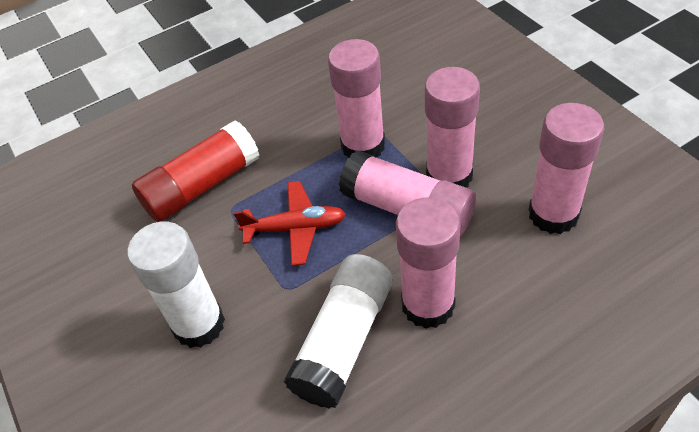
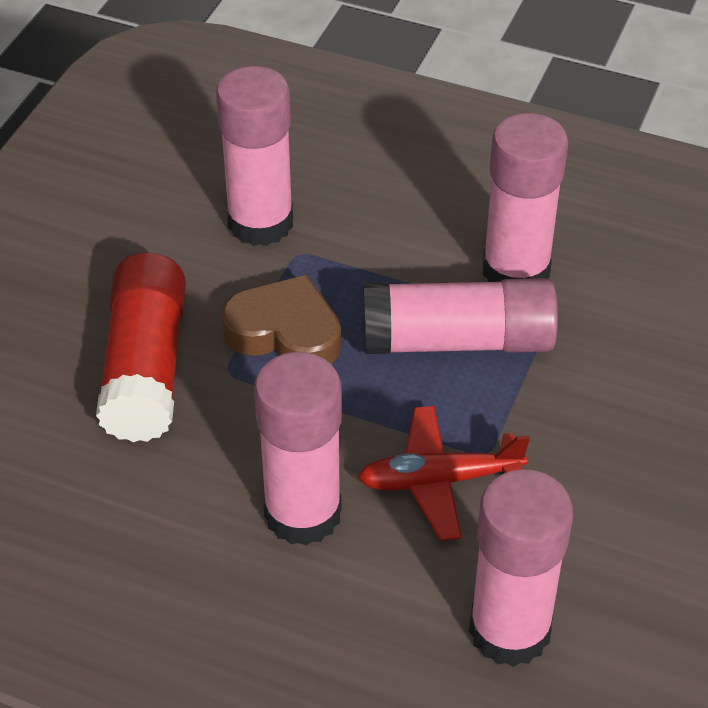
brown heart: 0 -> 1
white glue stick: 2 -> 0

